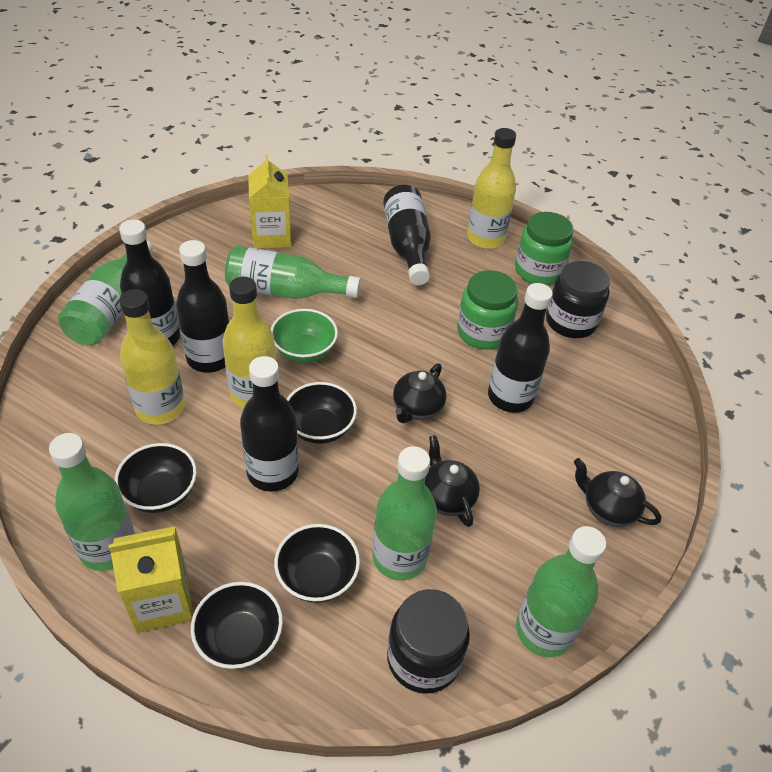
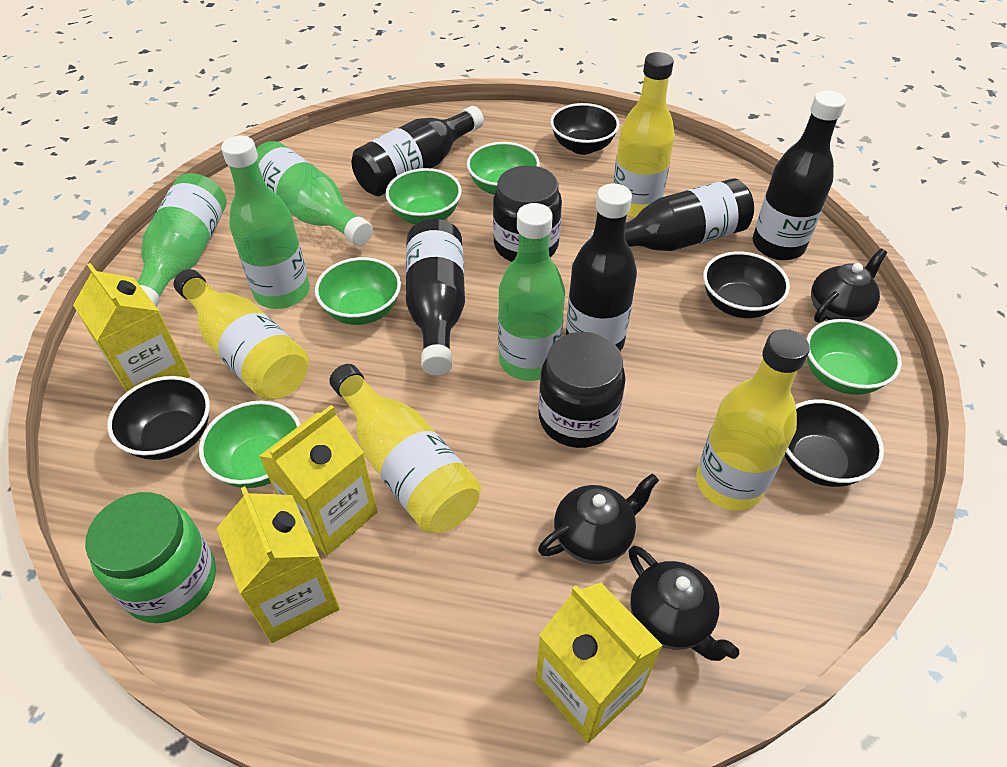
green bottle: 5 -> 4
green bowl: 1 -> 5
green jar: 2 -> 1
yellow bottle: 3 -> 4
yellow carton: 2 -> 4

